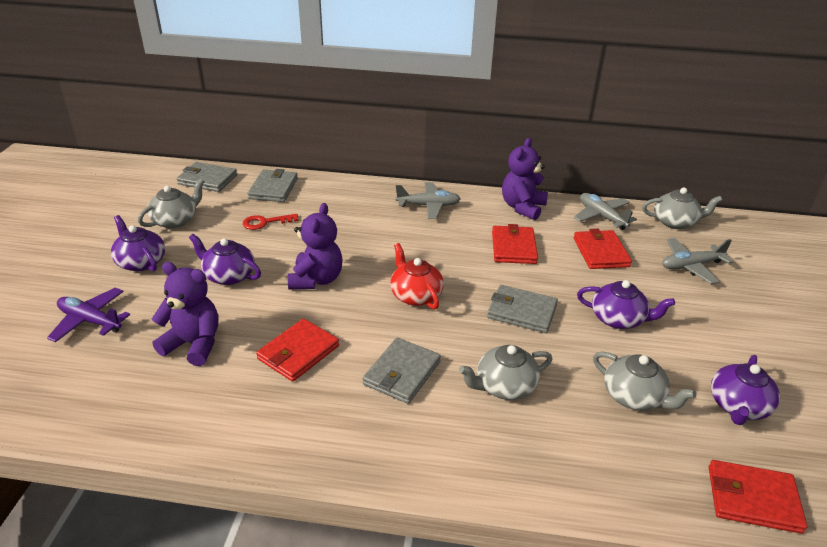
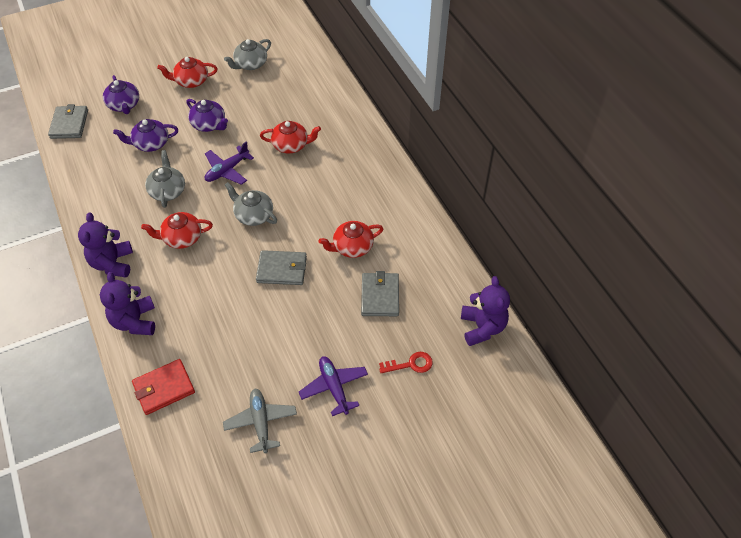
grey plane: 3 -> 1
grey teapot: 4 -> 3
grey wallet: 4 -> 3
purple plane: 1 -> 2
purple teapot: 4 -> 3
red teapot: 1 -> 4
red wallet: 4 -> 1

